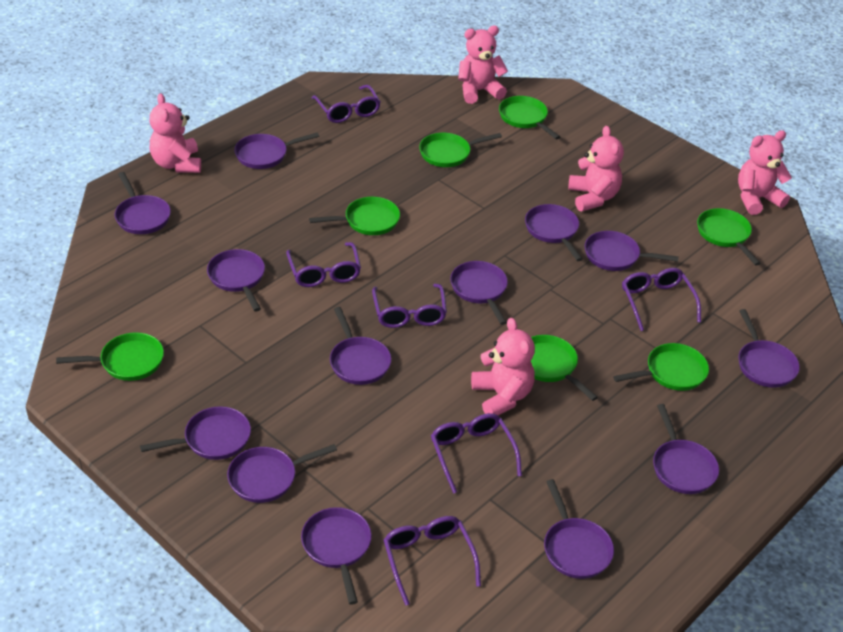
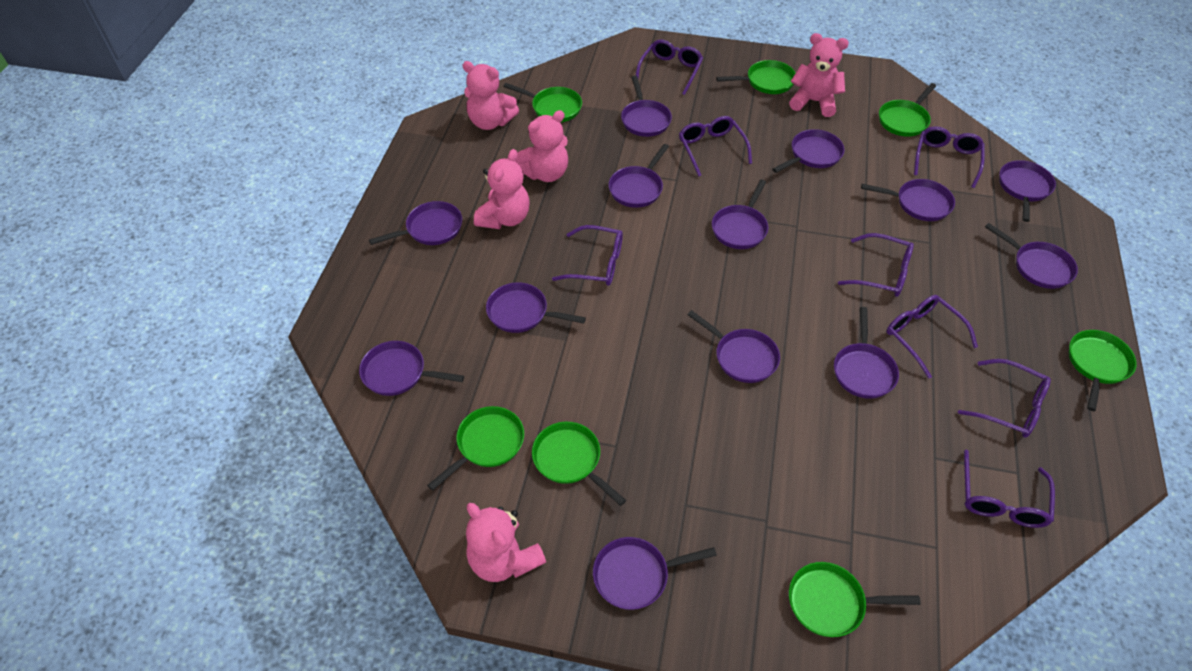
purple glasses: 6 -> 8

